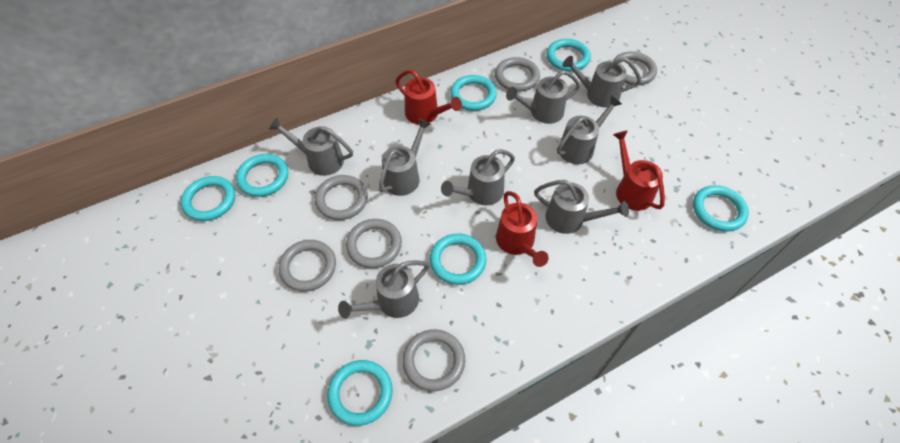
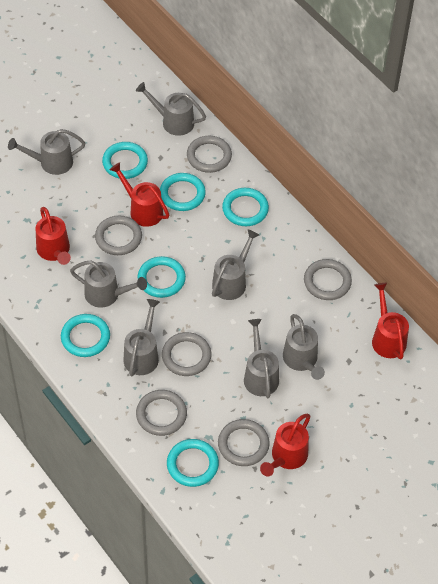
grey watering can: 8 -> 7
red watering can: 3 -> 4
turquoise ring: 7 -> 6

